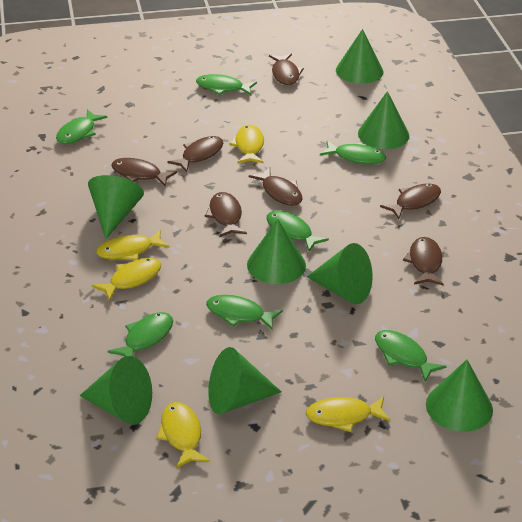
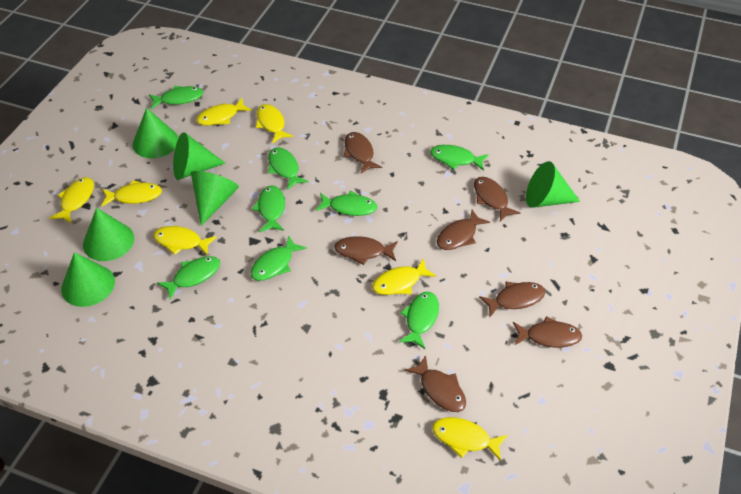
green cone: 8 -> 6
green fish: 7 -> 8
yellow fish: 5 -> 7

